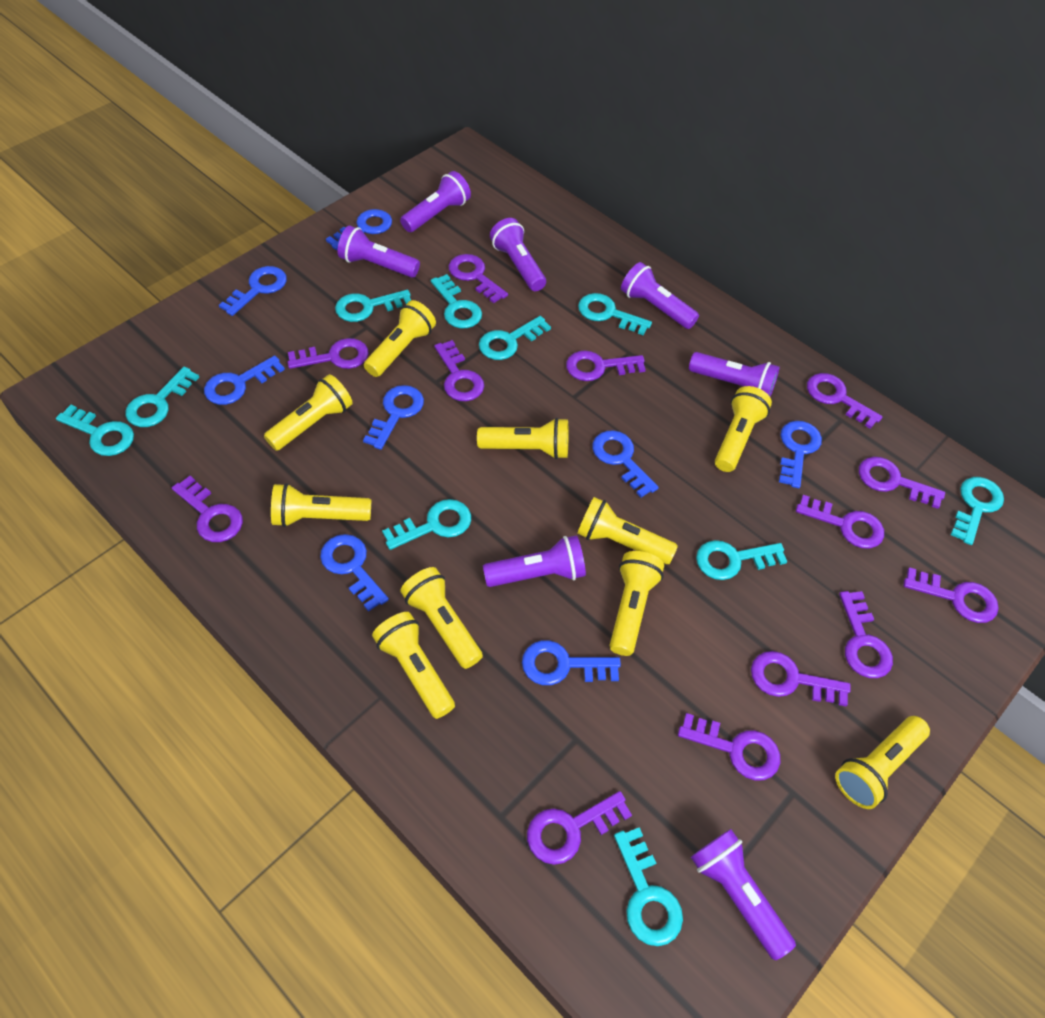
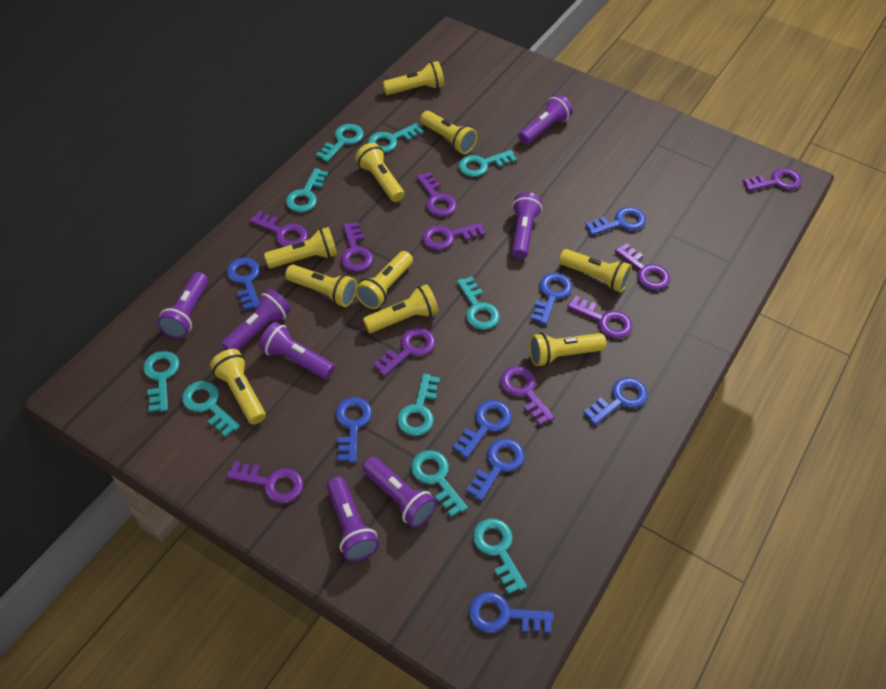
purple key: 13 -> 10

